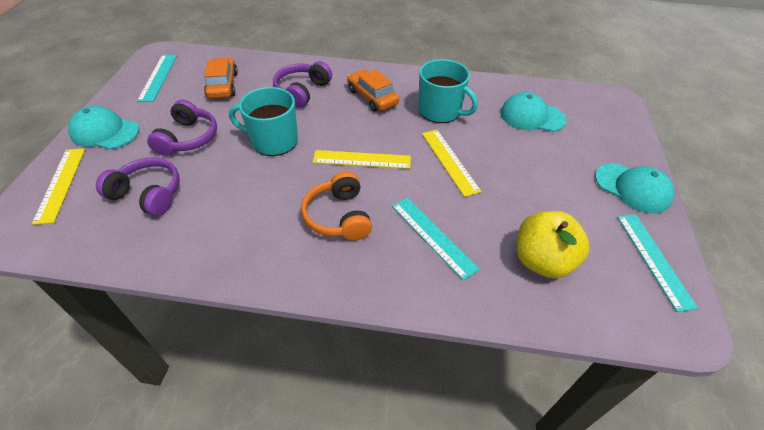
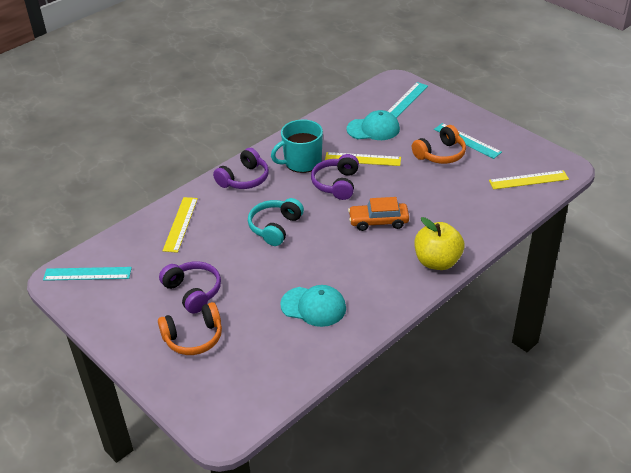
orange car: 2 -> 1
orange headphones: 1 -> 2
turquoise cap: 3 -> 2
turquoise headphones: 0 -> 1
turquoise mug: 2 -> 1

